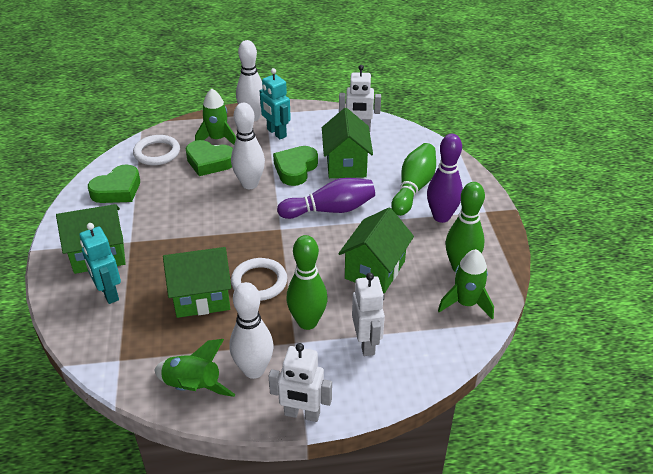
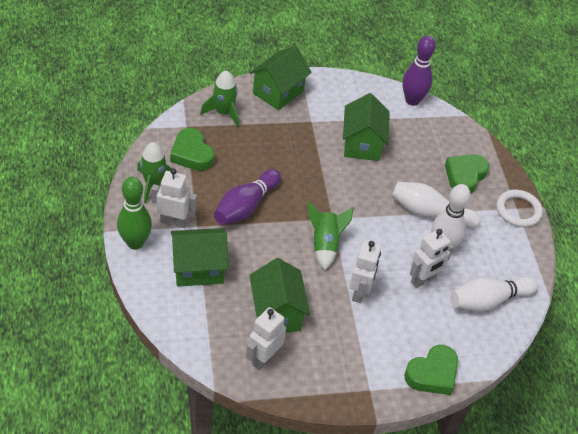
green bowling pin: 3 -> 1
turquoise robot: 2 -> 0
white ring: 2 -> 1
white robot: 3 -> 4

